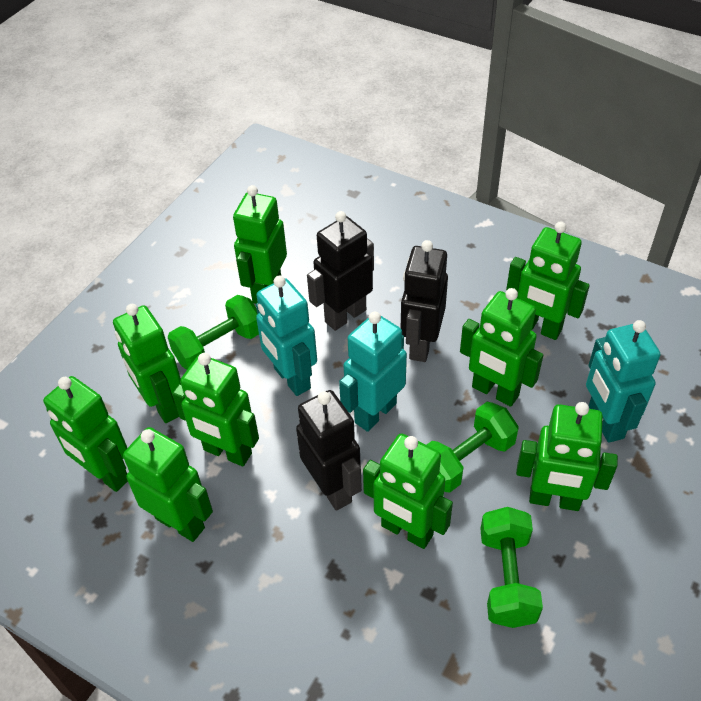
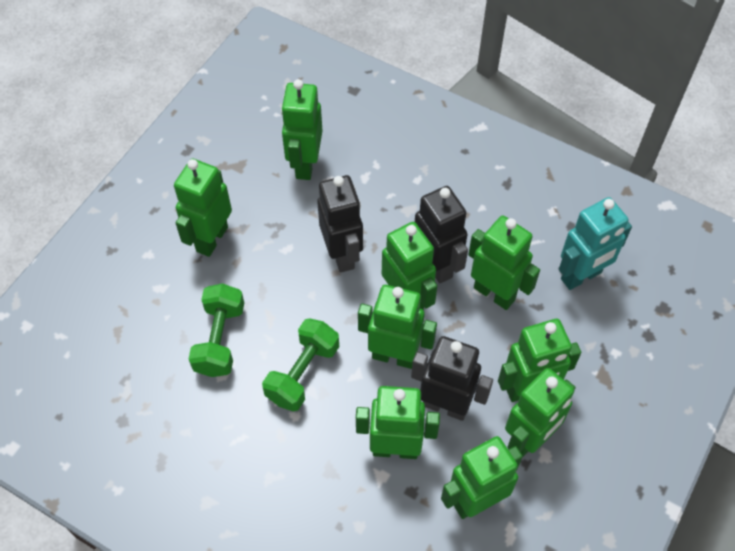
green dumbbell: 3 -> 2
turquoise robot: 3 -> 1

